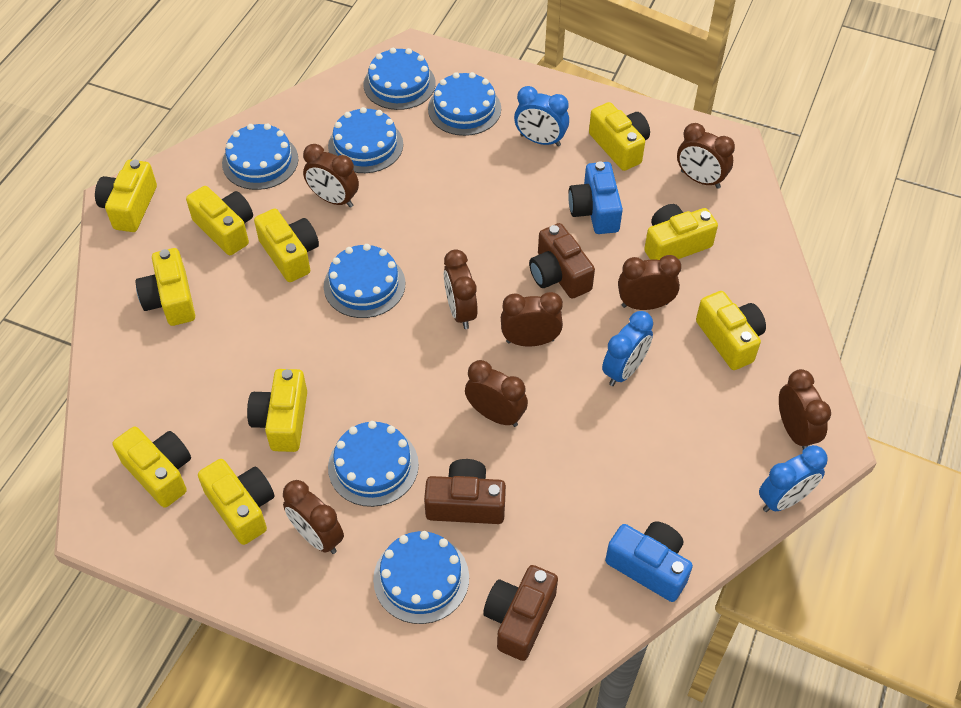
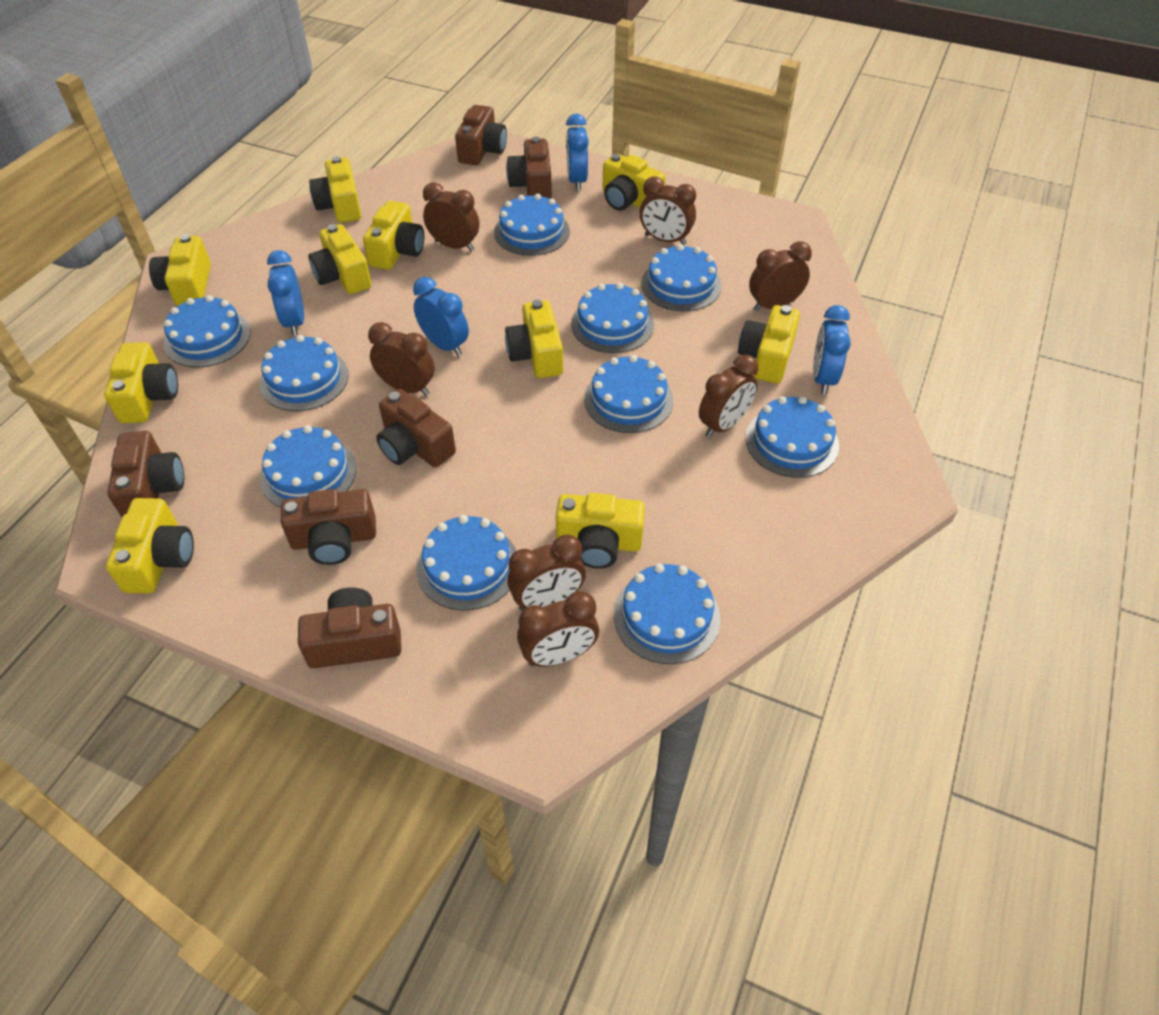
blue cake: 7 -> 10
blue camera: 2 -> 0
blue clock: 3 -> 4
brown camera: 3 -> 6
brown clock: 8 -> 7

